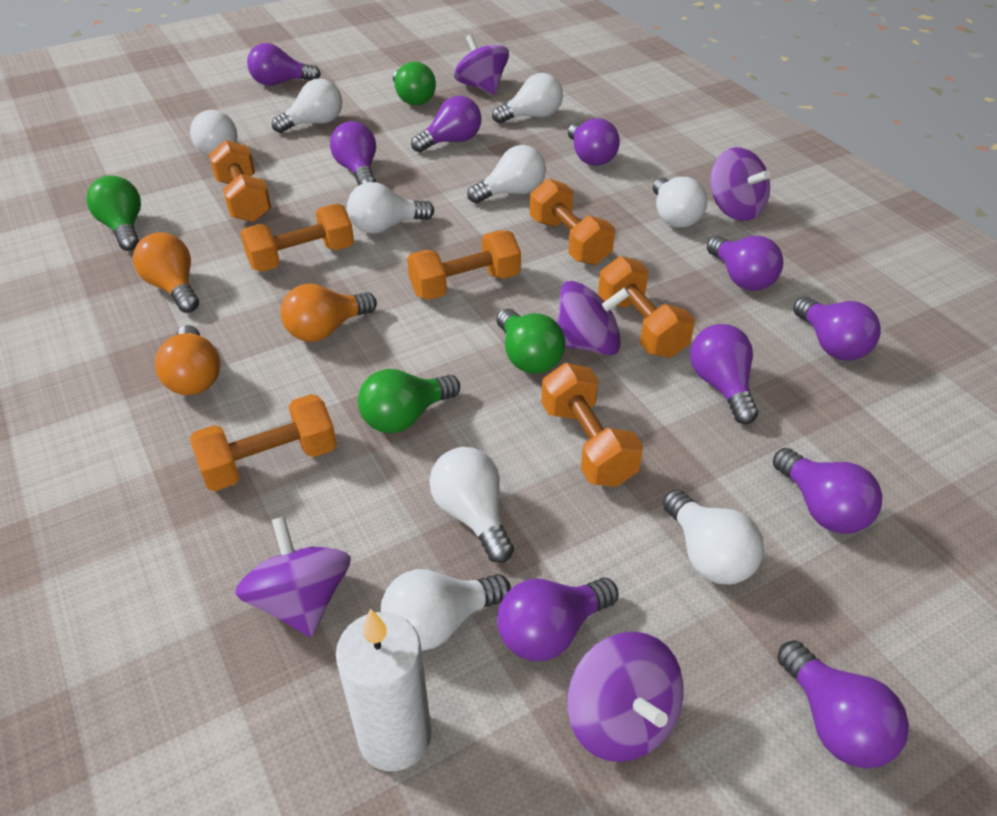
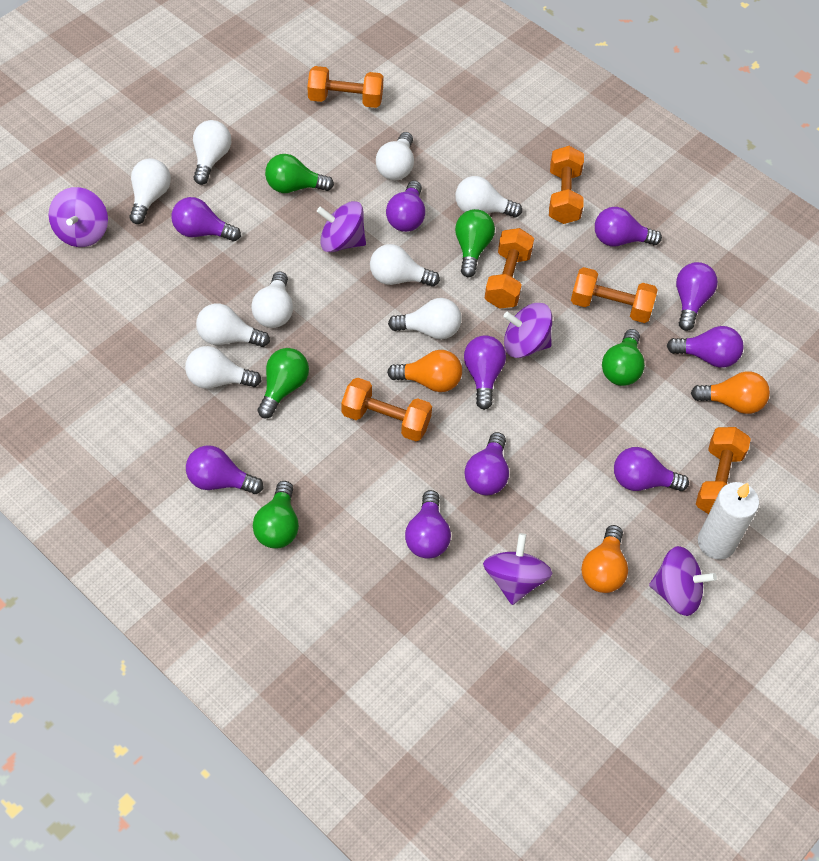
green light bulb: 4 -> 5
orange dumbbell: 7 -> 6

